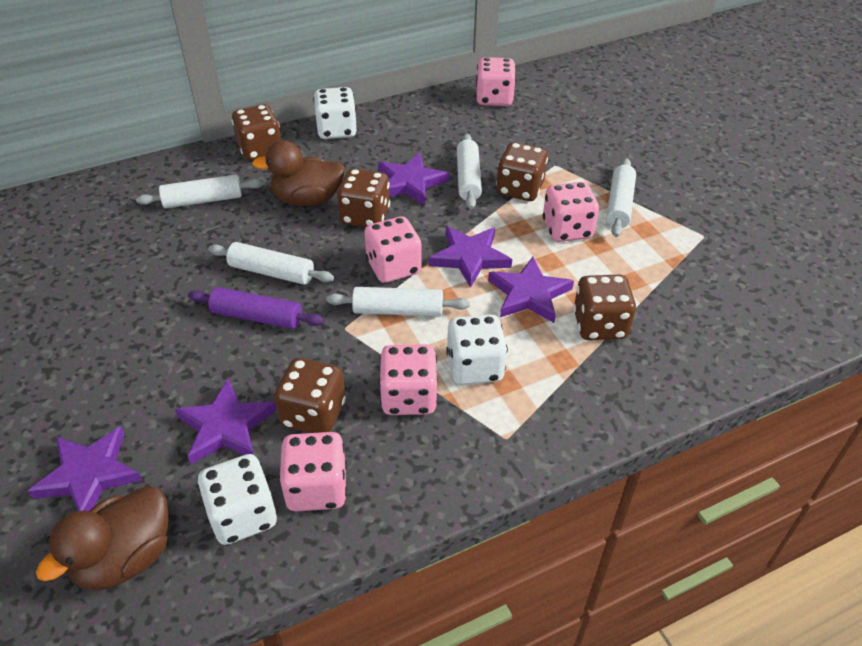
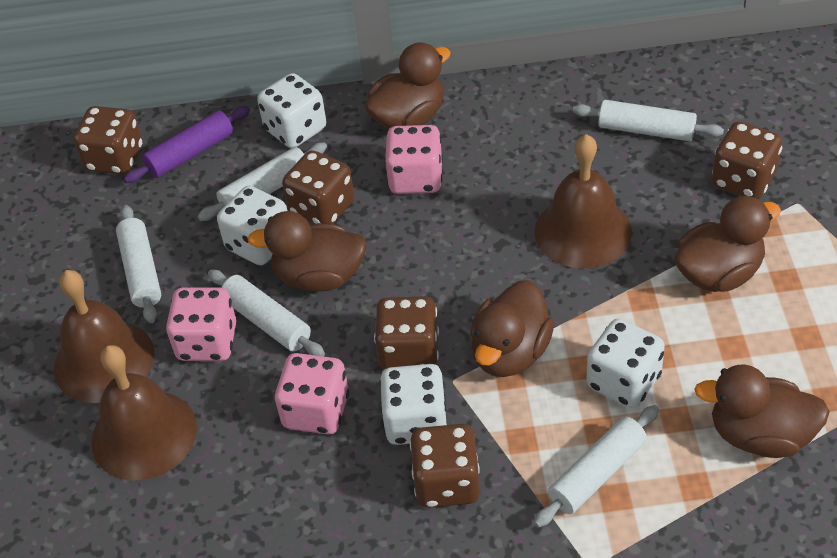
brown bell: 0 -> 3
brown duck: 2 -> 5
pink dice: 5 -> 3
purple star: 5 -> 0
white dice: 3 -> 4

